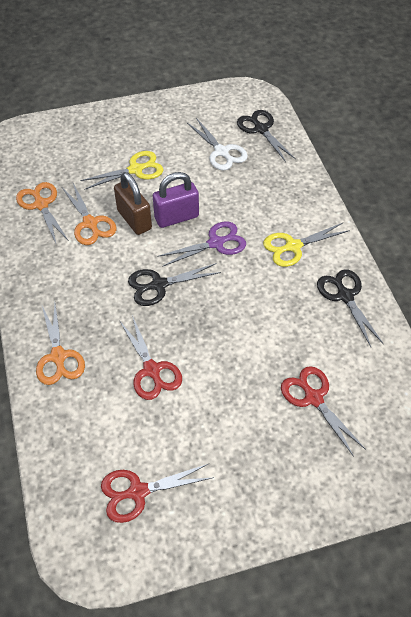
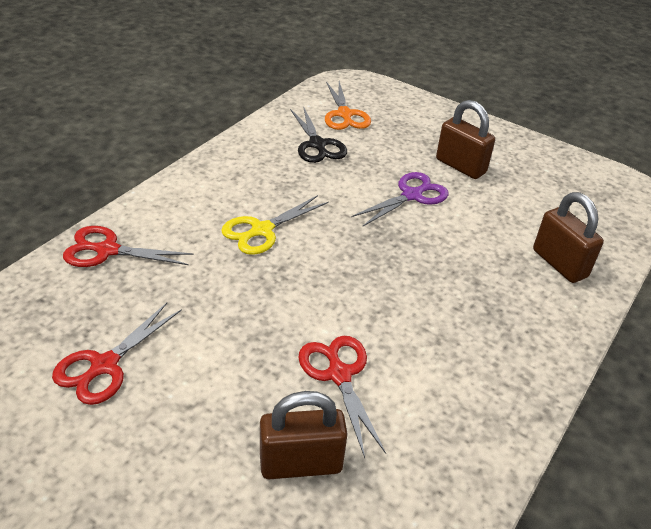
black scissors: 3 -> 1
brown padlock: 1 -> 3
orange scissors: 3 -> 1
purple padlock: 1 -> 0
white scissors: 1 -> 0
yellow scissors: 2 -> 1

